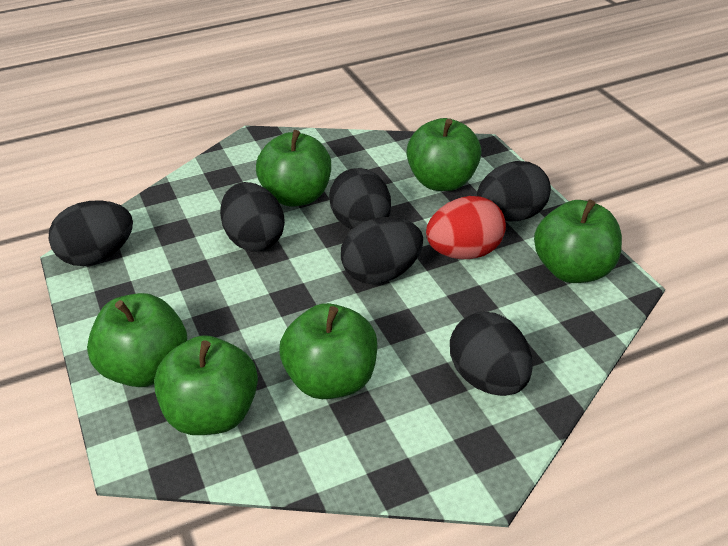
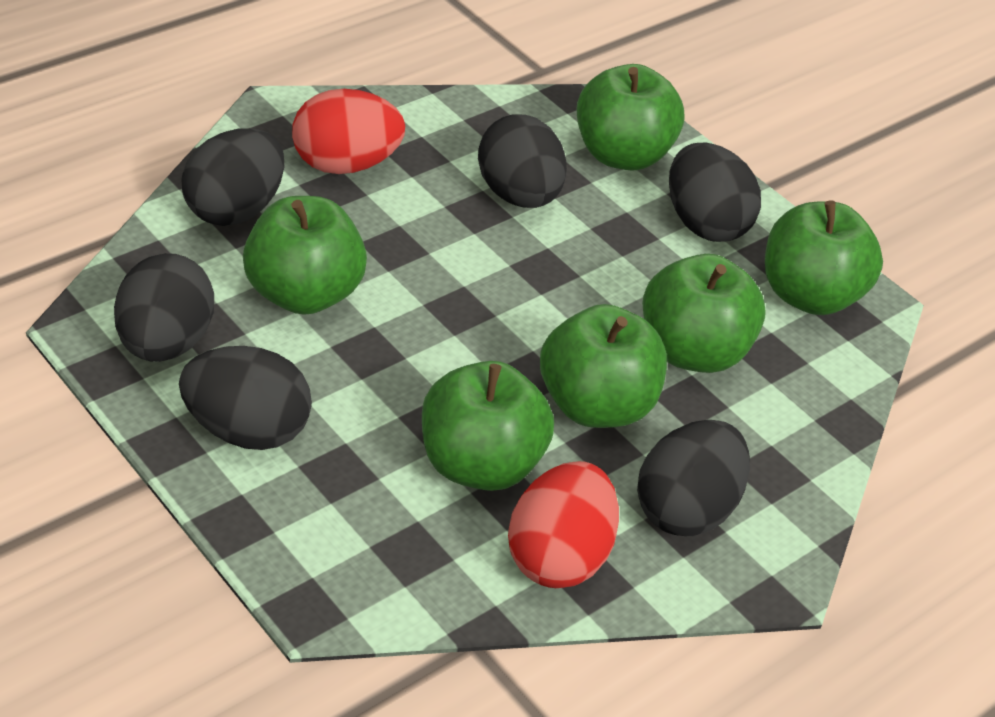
red egg: 1 -> 2

